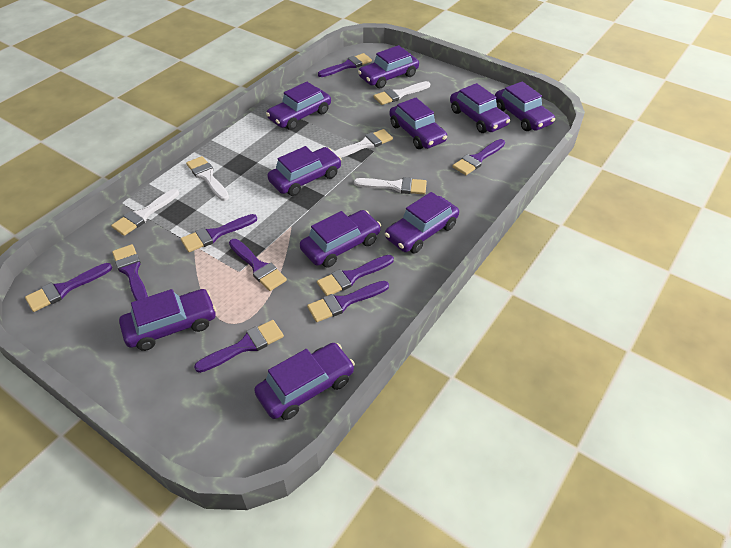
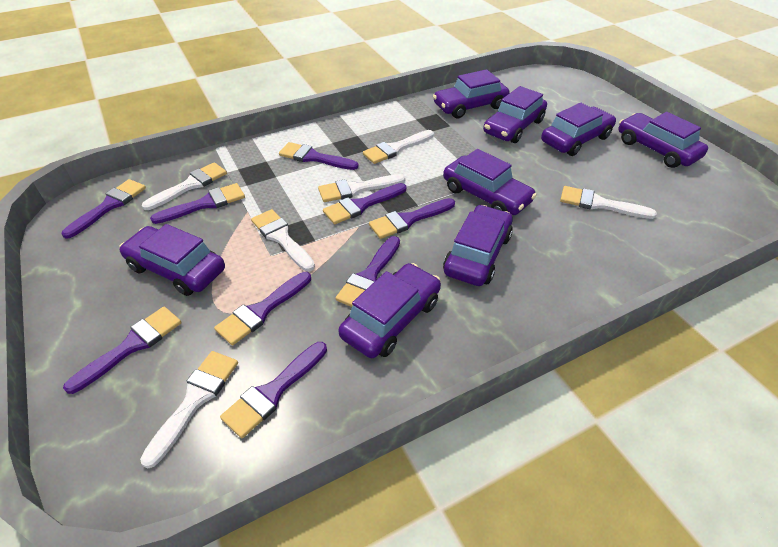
purple car: 10 -> 8
white brush: 5 -> 6

